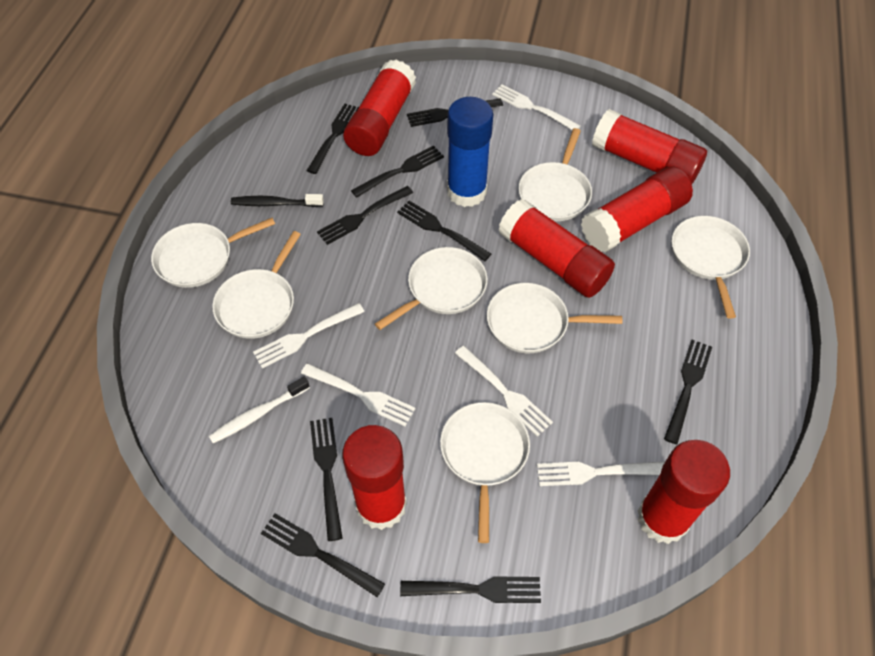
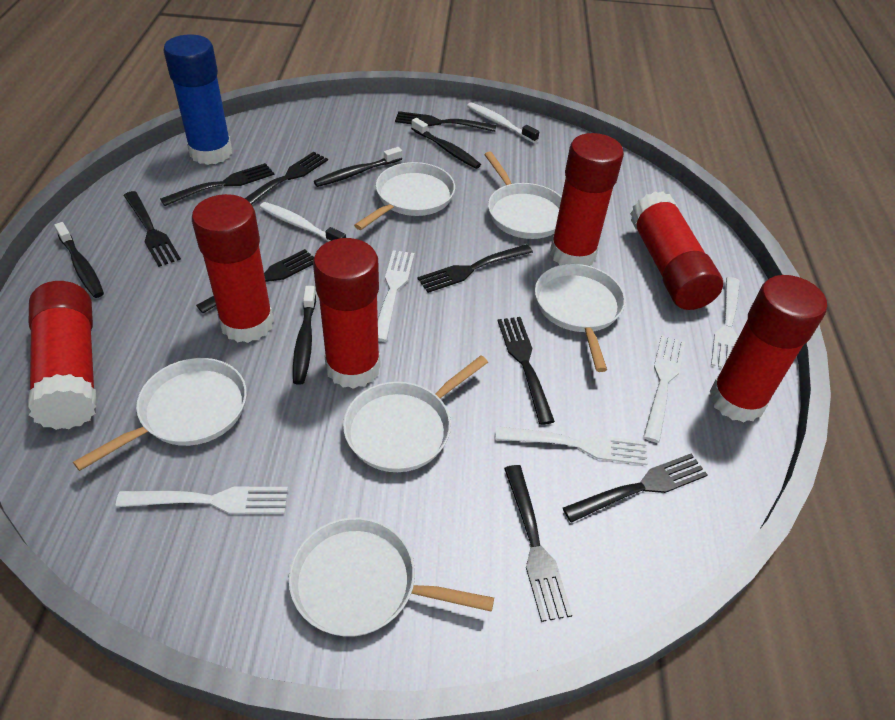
black toothbrush: 1 -> 4
white pan: 7 -> 6
white toothbrush: 1 -> 2

